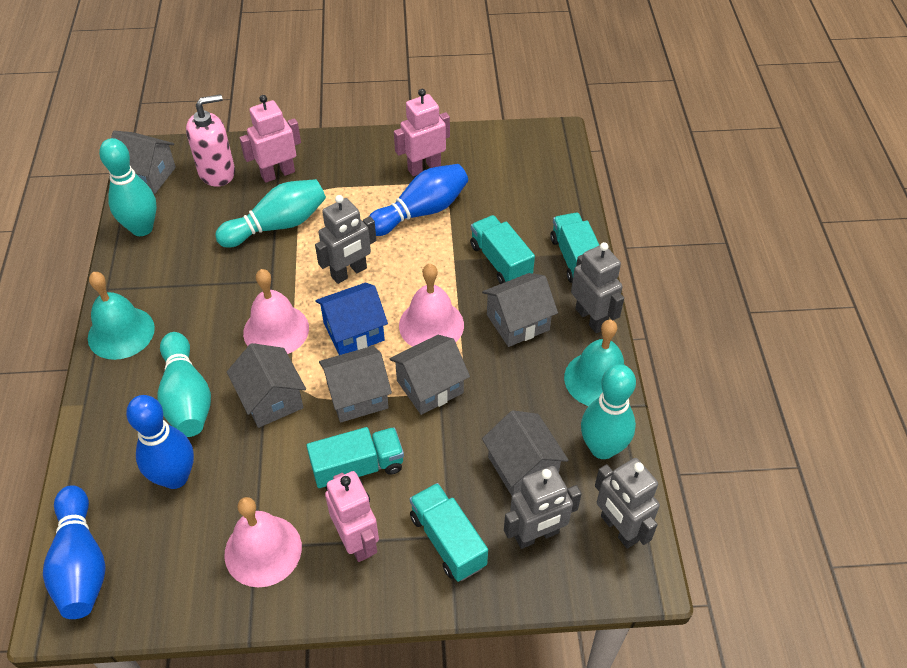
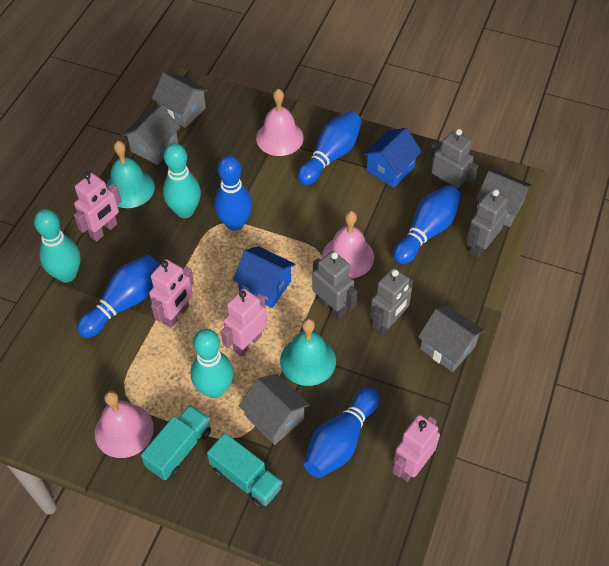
blue bowling pin: 3 -> 5
blue house: 1 -> 2
grey house: 6 -> 5
pink robot: 3 -> 4
pink soap dispenser: 1 -> 0
turquoise bowling pin: 4 -> 3
turquoise truck: 4 -> 2

